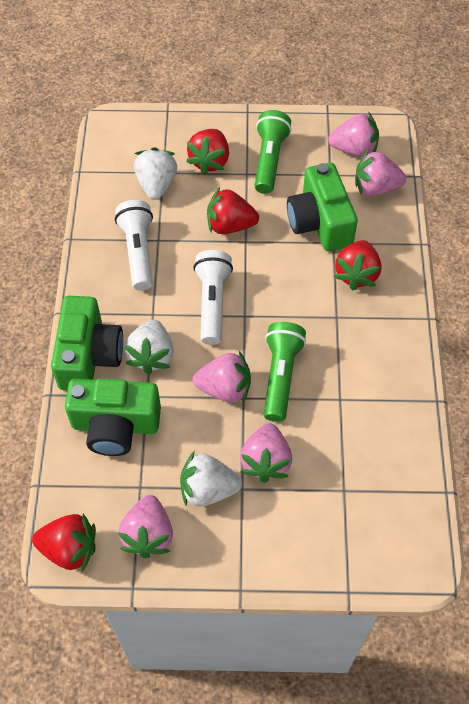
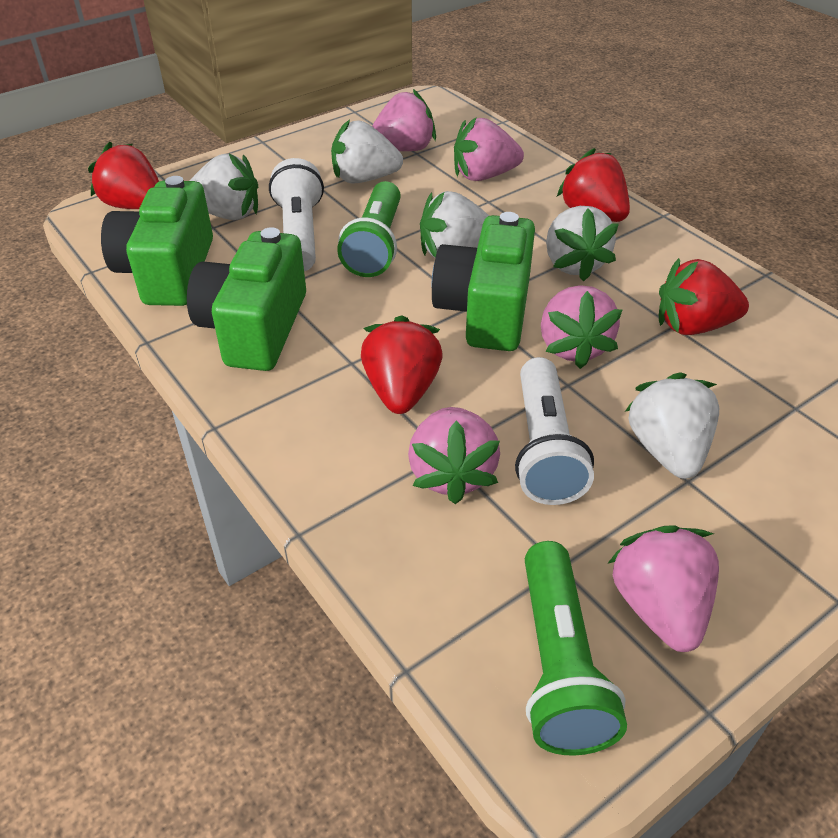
white strawberry: 3 -> 5

